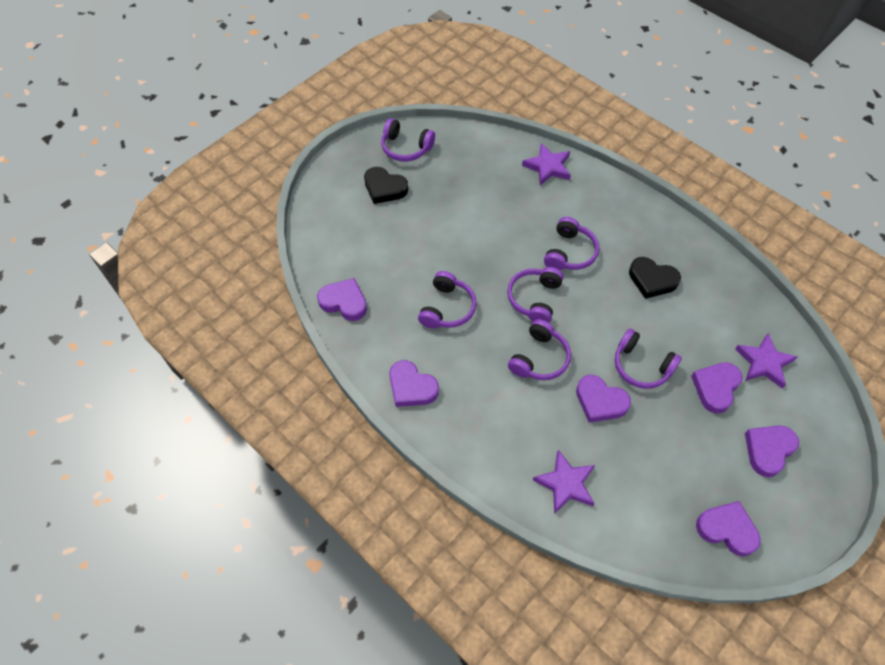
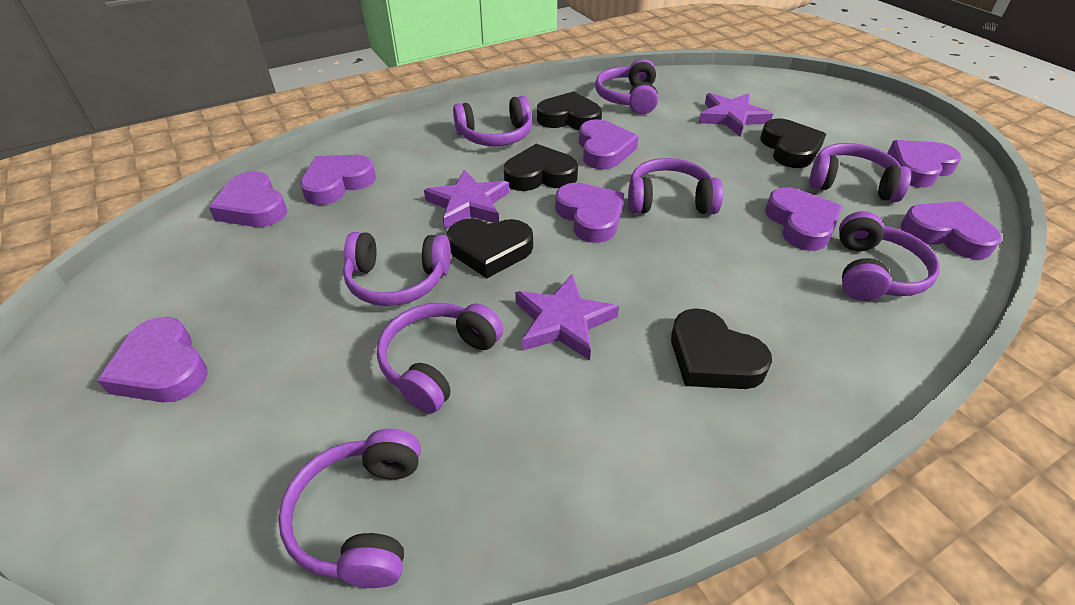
black heart: 2 -> 5
purple headphones: 6 -> 8
purple heart: 6 -> 8

